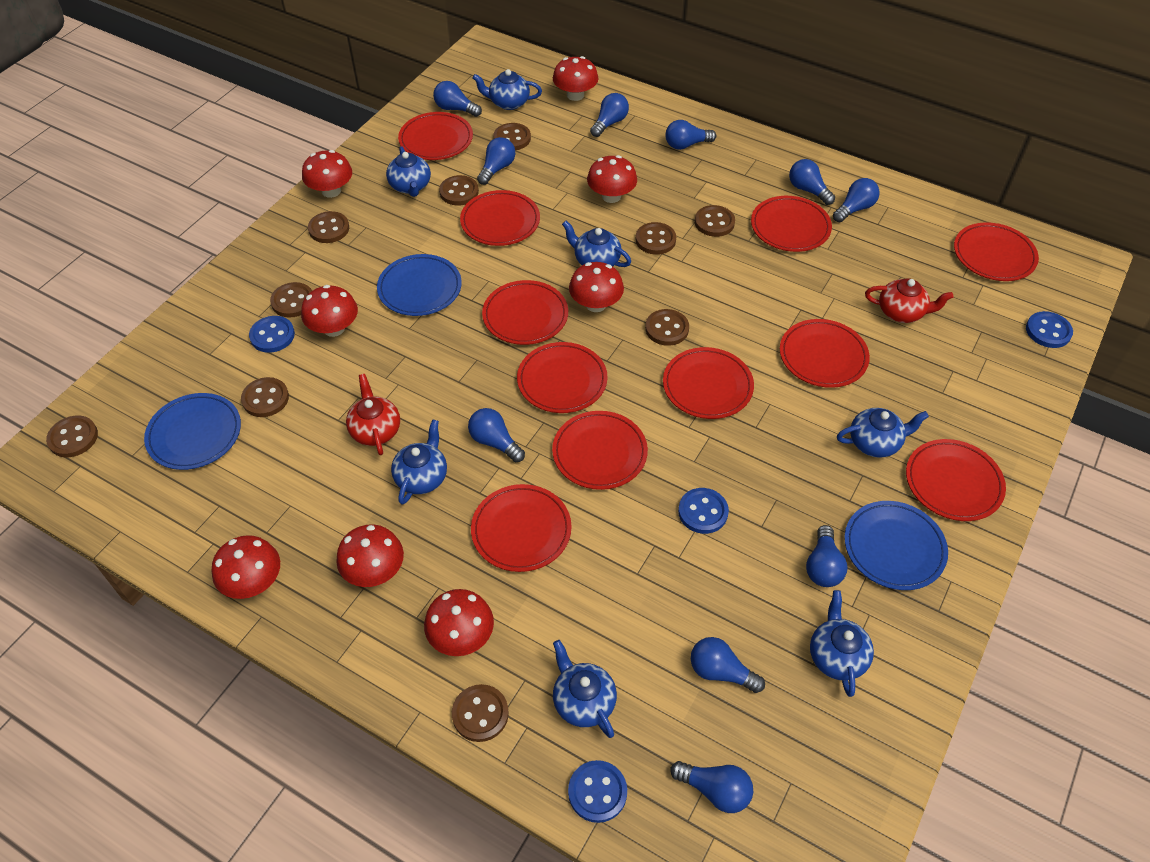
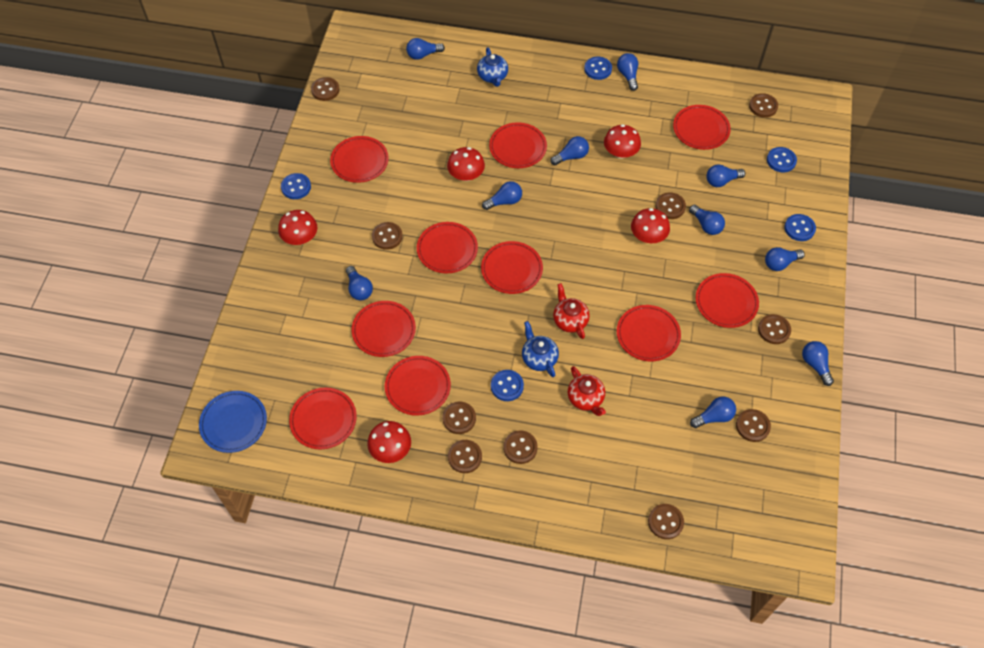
blue button: 4 -> 5
blue plate: 3 -> 1
blue teapot: 7 -> 2
red mushroom: 8 -> 5
red plate: 11 -> 10

